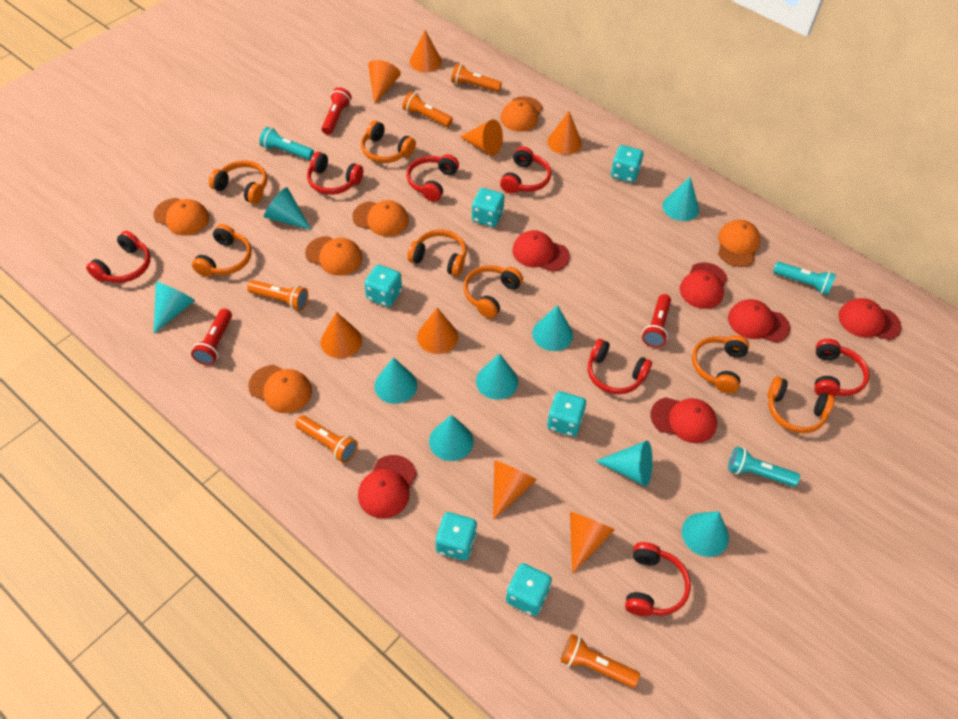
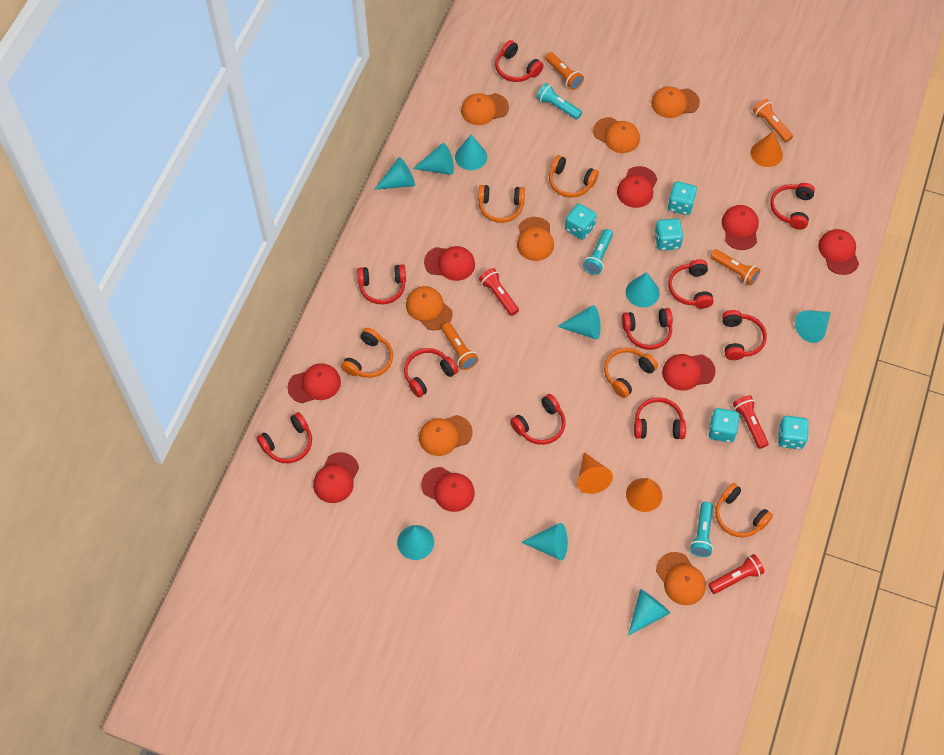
orange cap: 6 -> 7
orange cone: 8 -> 3
orange flashlight: 5 -> 4
orange headphones: 7 -> 5
red cap: 6 -> 8
red headphones: 7 -> 10
turquoise dice: 6 -> 5

